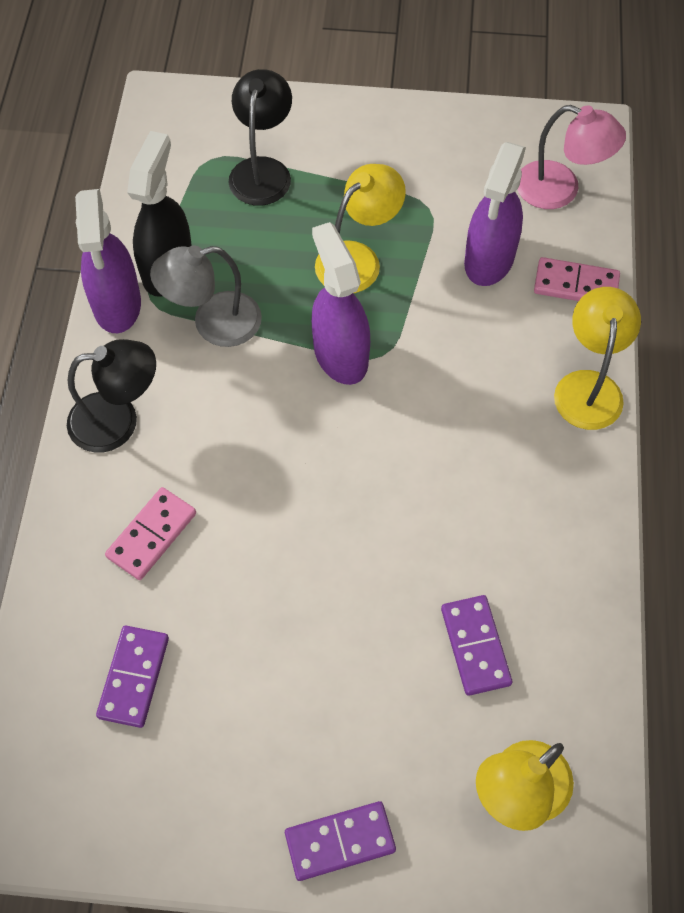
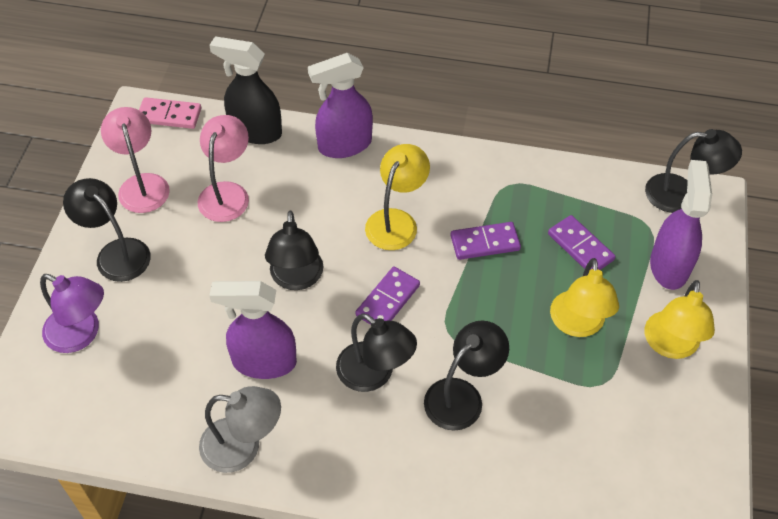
black lamp: 2 -> 5
pink domino: 2 -> 1
pink lamp: 1 -> 2
purple lamp: 0 -> 1

